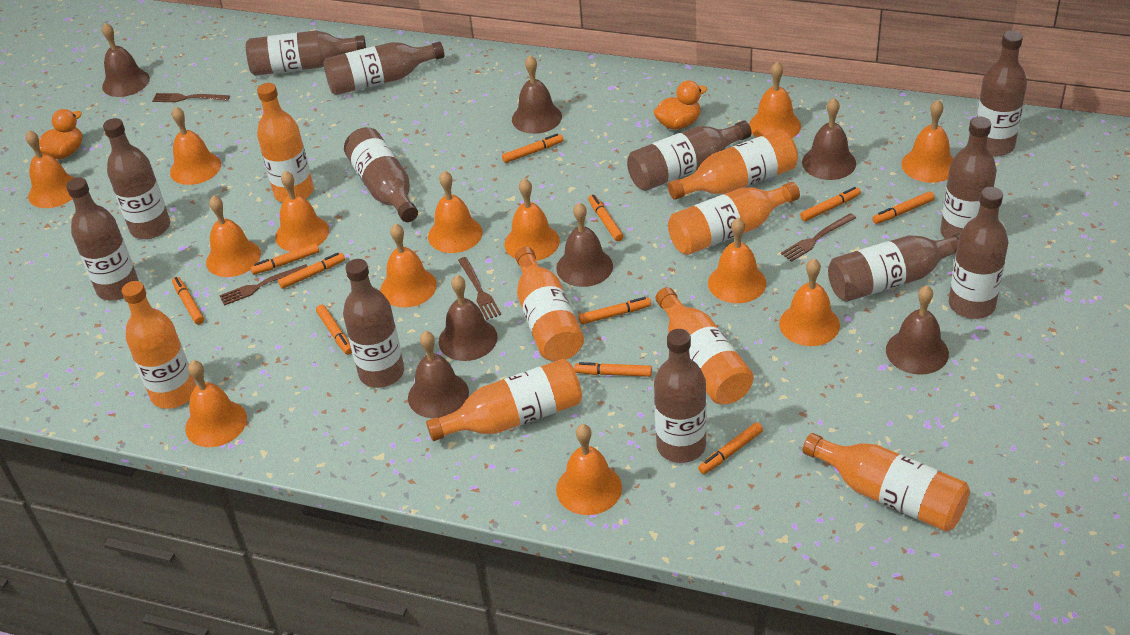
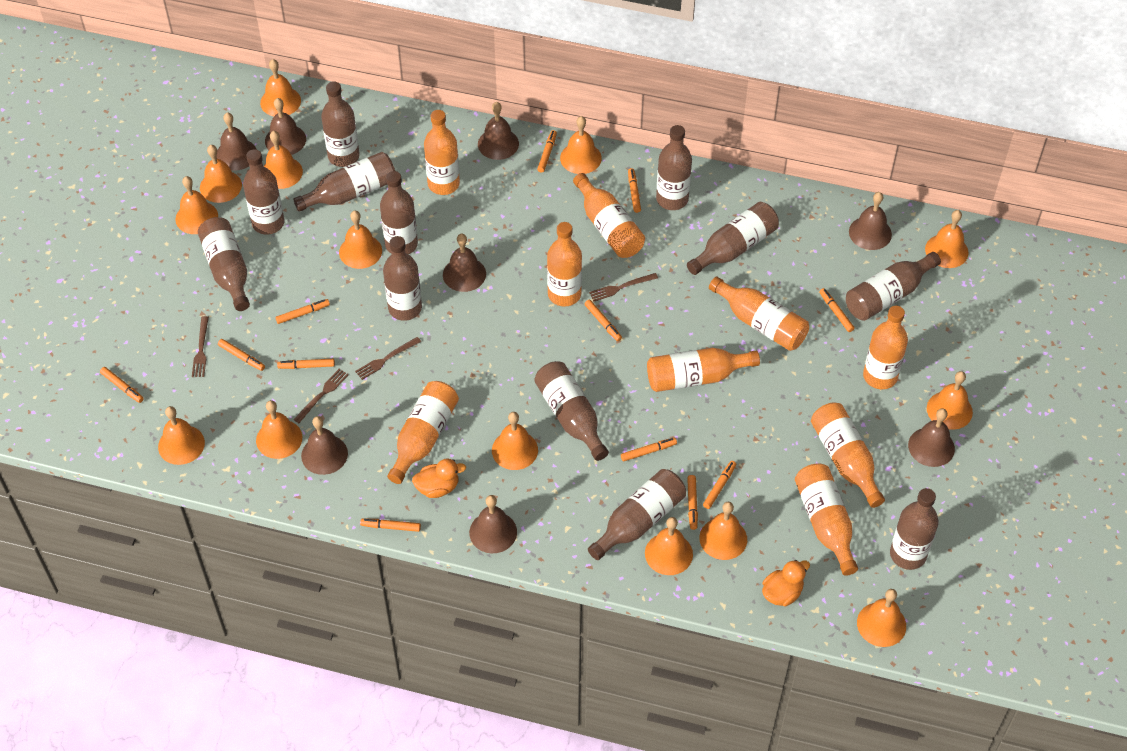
brown bell: 7 -> 8
orange bell: 13 -> 14
orange bottle: 8 -> 9
orange marker: 11 -> 12

